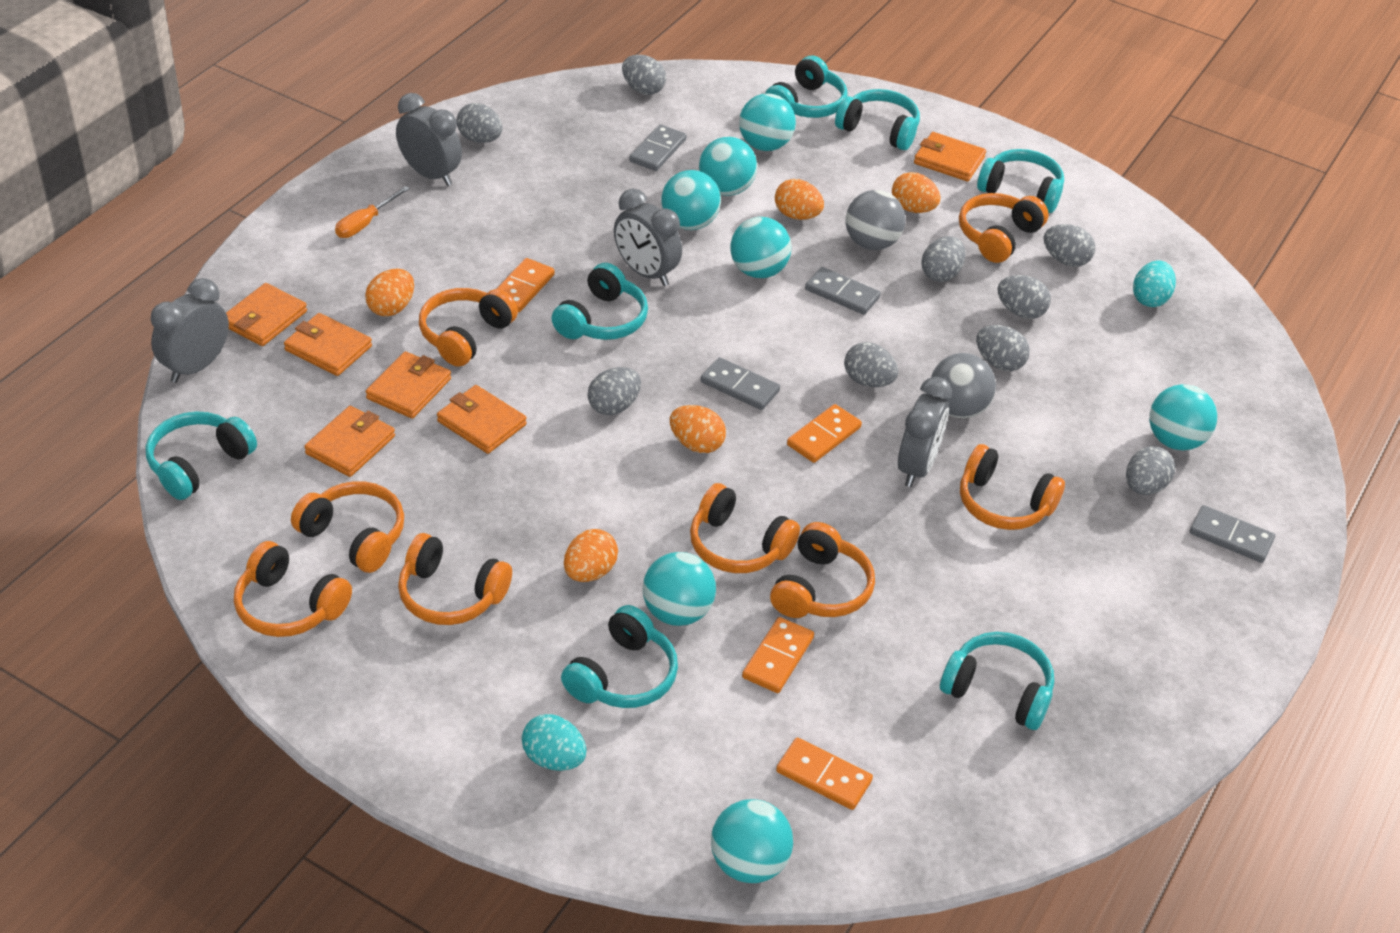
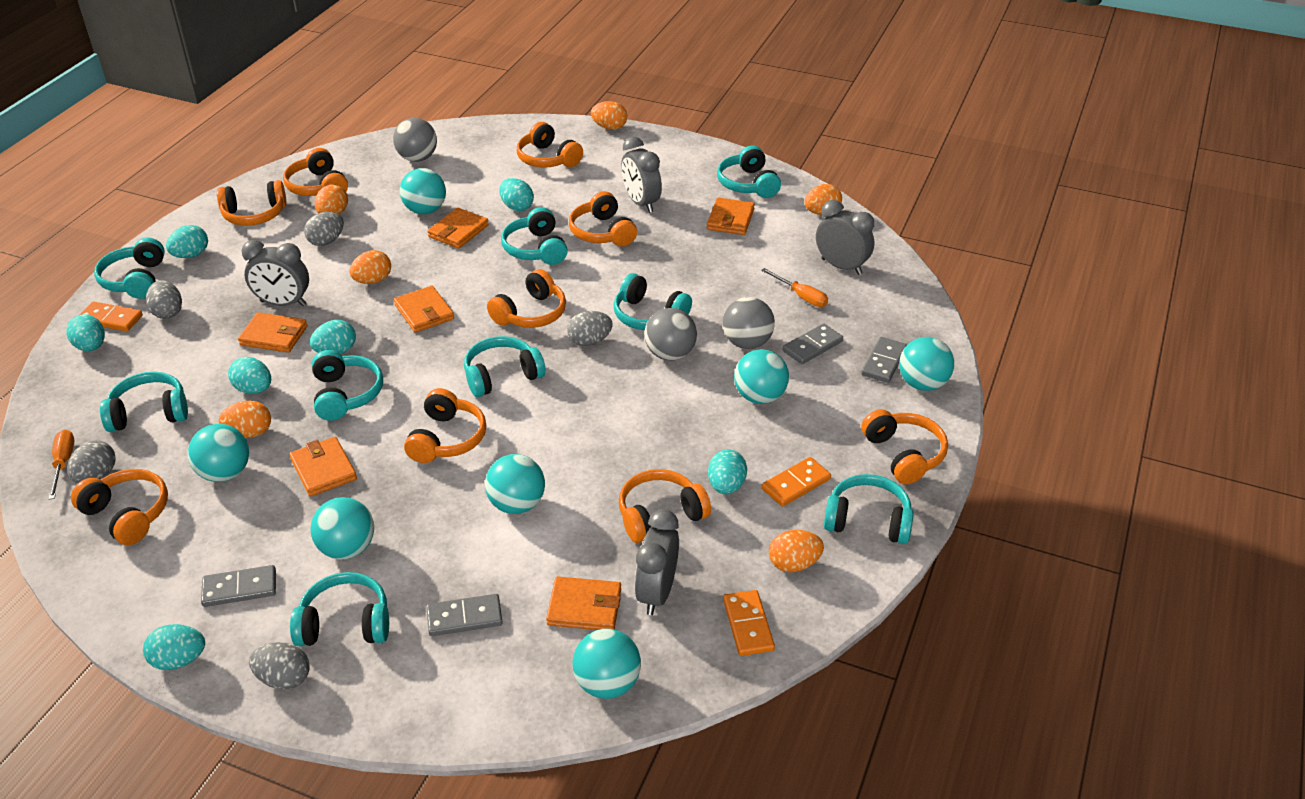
grey ball: 2 -> 3
grey egg: 9 -> 5
orange domino: 4 -> 3
orange egg: 5 -> 6
orange headphones: 8 -> 9
orange screwdriver: 1 -> 2
turquoise egg: 2 -> 7
turquoise headphones: 7 -> 9

